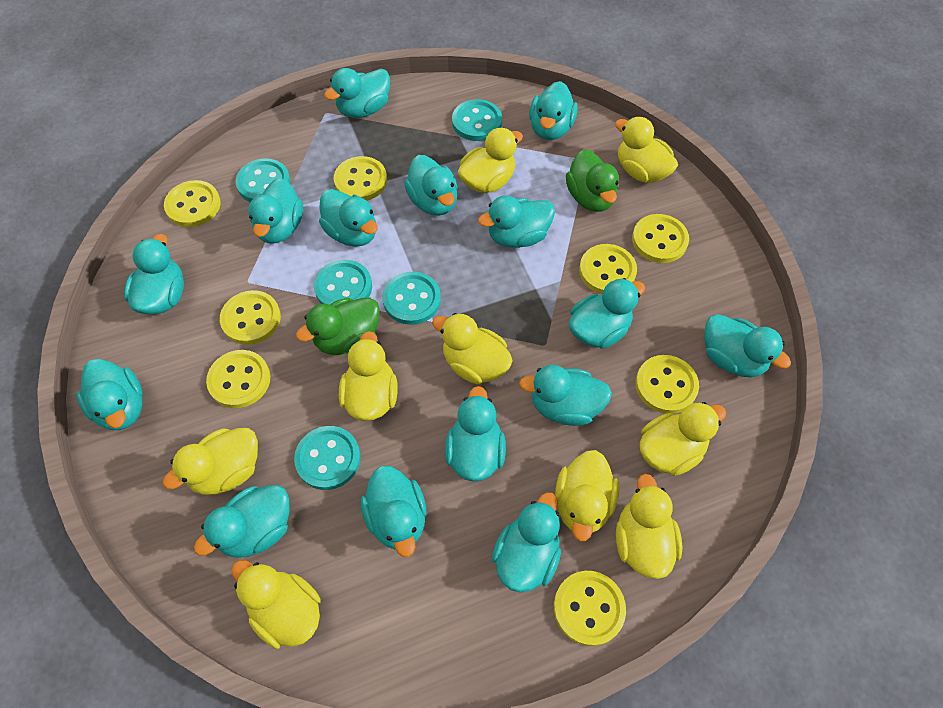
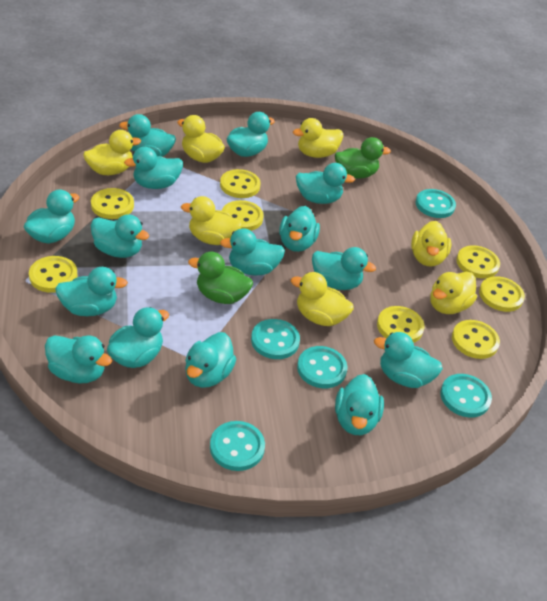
yellow duck: 9 -> 7

